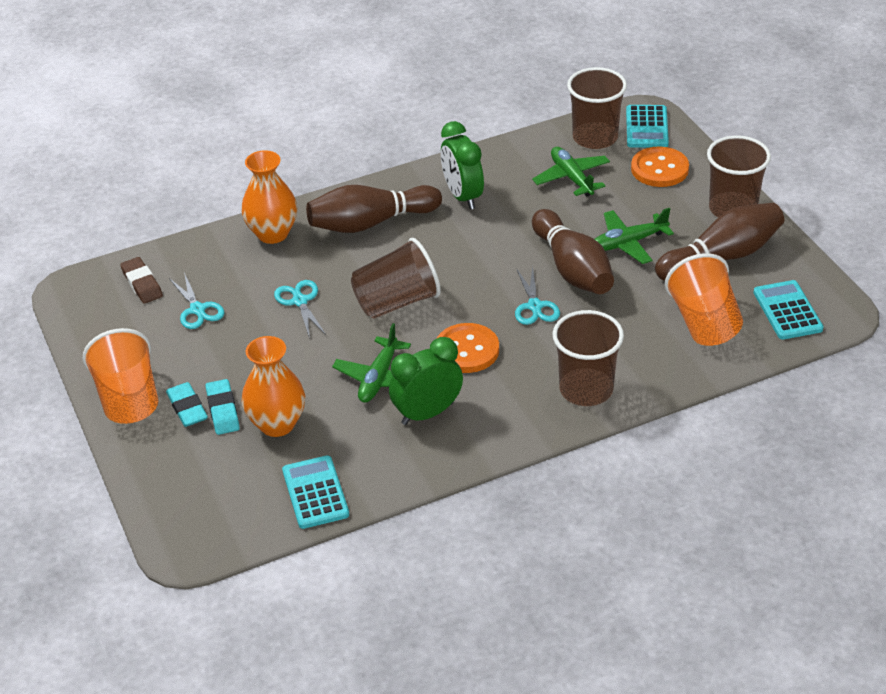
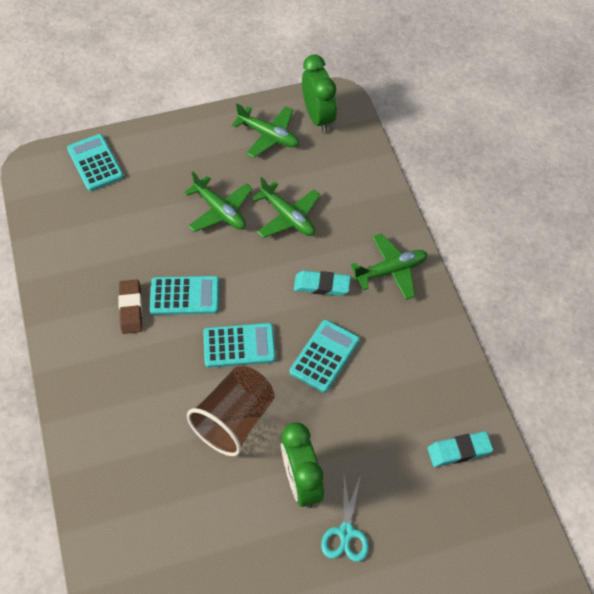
brown bowling pin: 3 -> 0
brown cup: 4 -> 1
green plane: 3 -> 4
orange button: 2 -> 0
orange cup: 2 -> 0
orange vase: 2 -> 0
turquoise calculator: 3 -> 4
turquoise scissors: 3 -> 1

